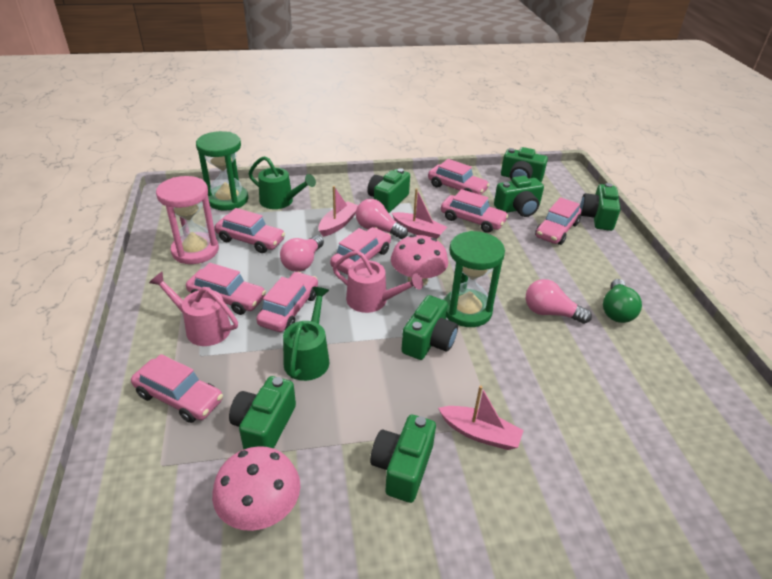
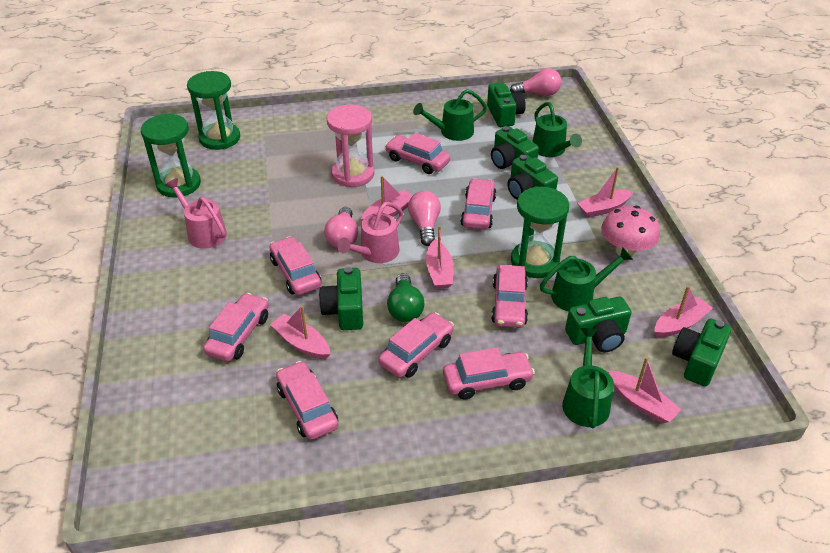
green camera: 7 -> 6
green hourglass: 2 -> 3
green watering can: 2 -> 4
pink boat: 3 -> 6
pink mushroom: 2 -> 1

